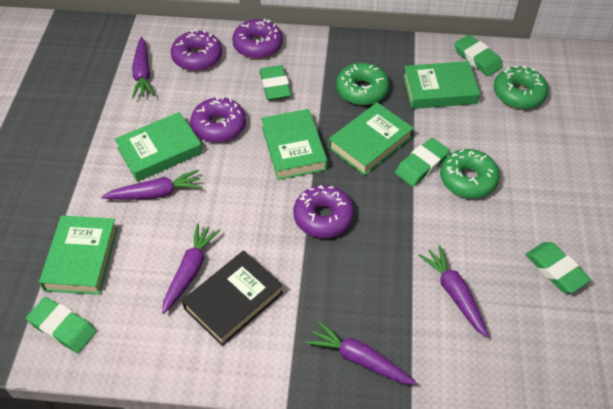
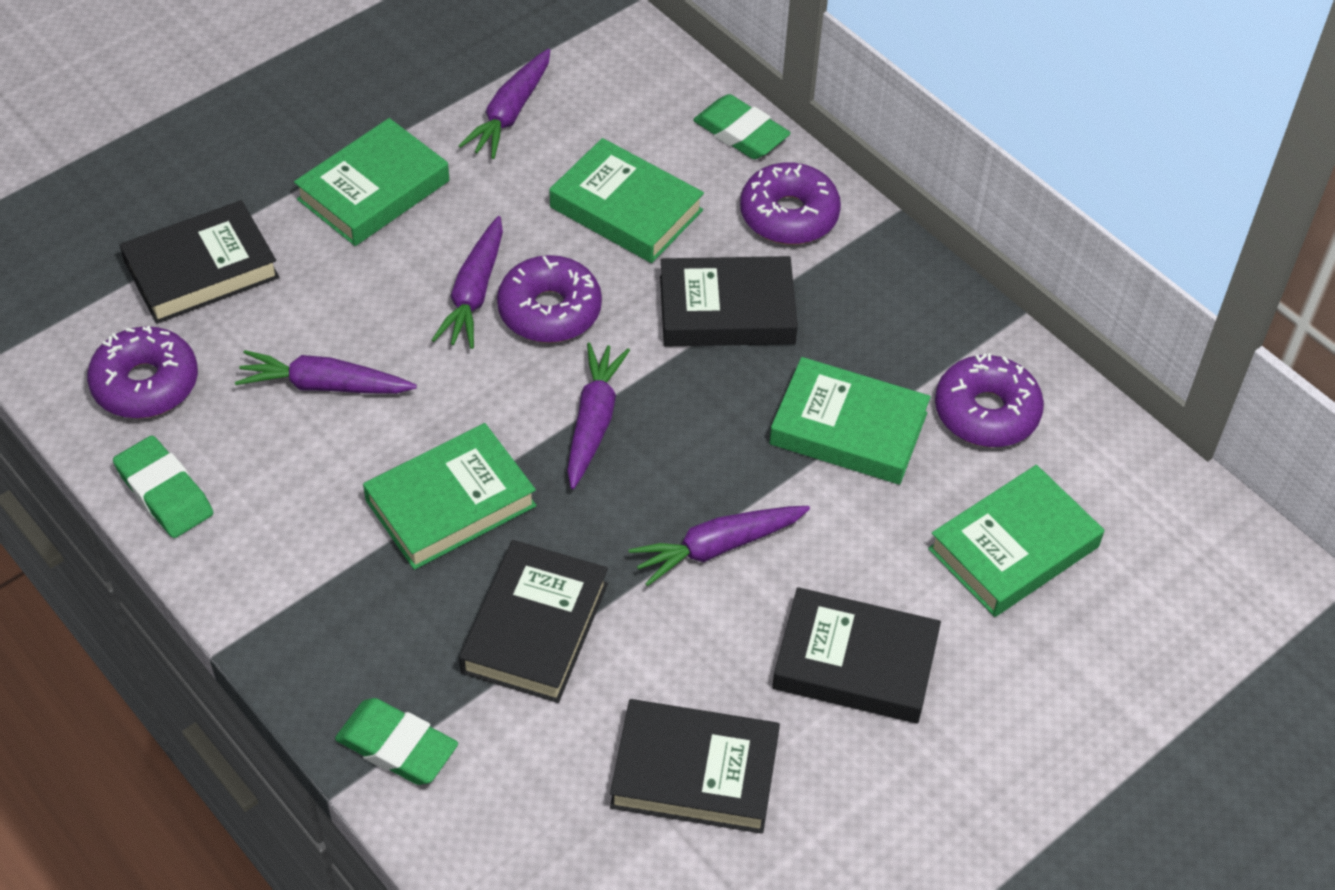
black book: 1 -> 5
green donut: 3 -> 0
green eraser: 5 -> 3

